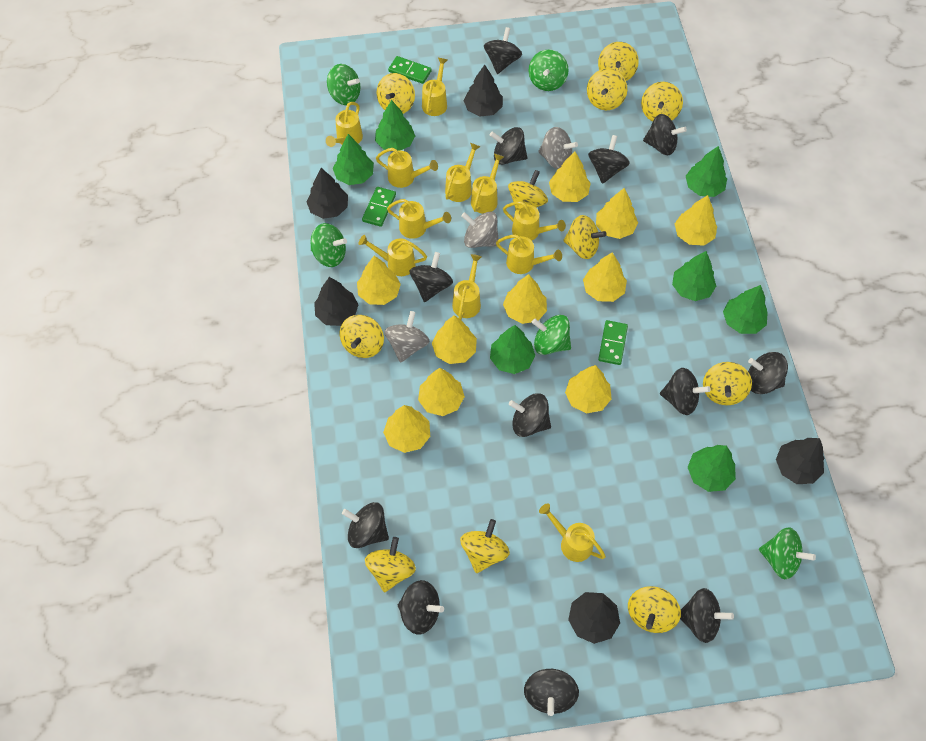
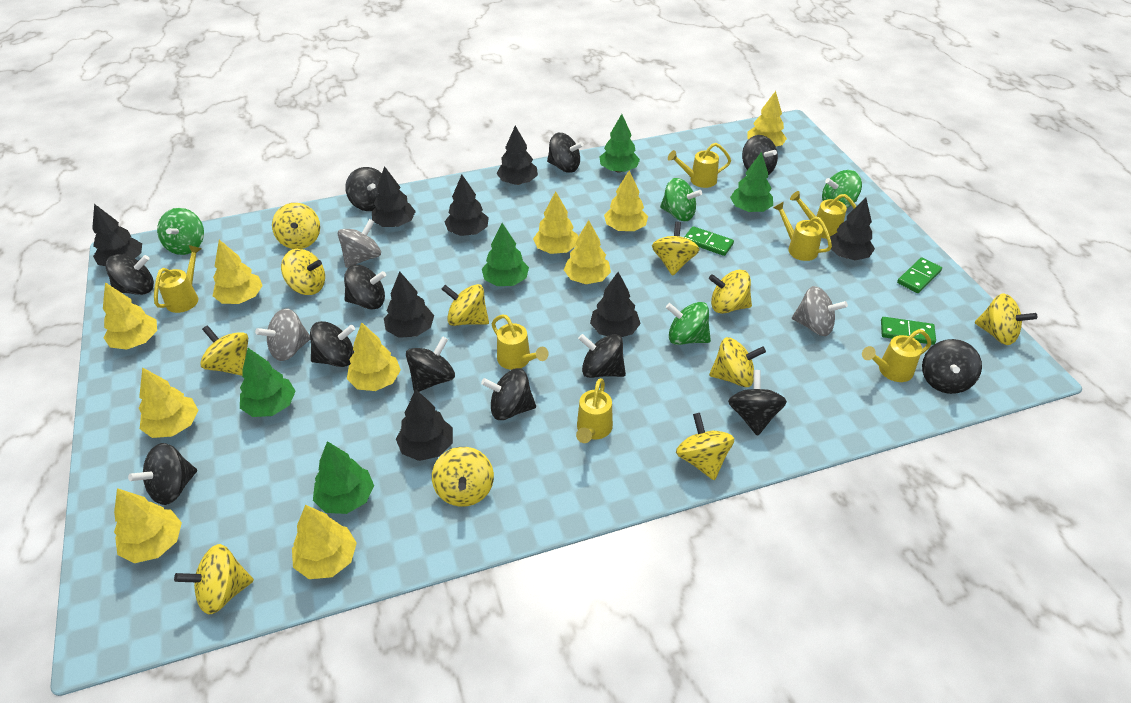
black tree: 5 -> 8
green spinning top: 5 -> 4
green tree: 7 -> 5
yellow watering can: 11 -> 7

